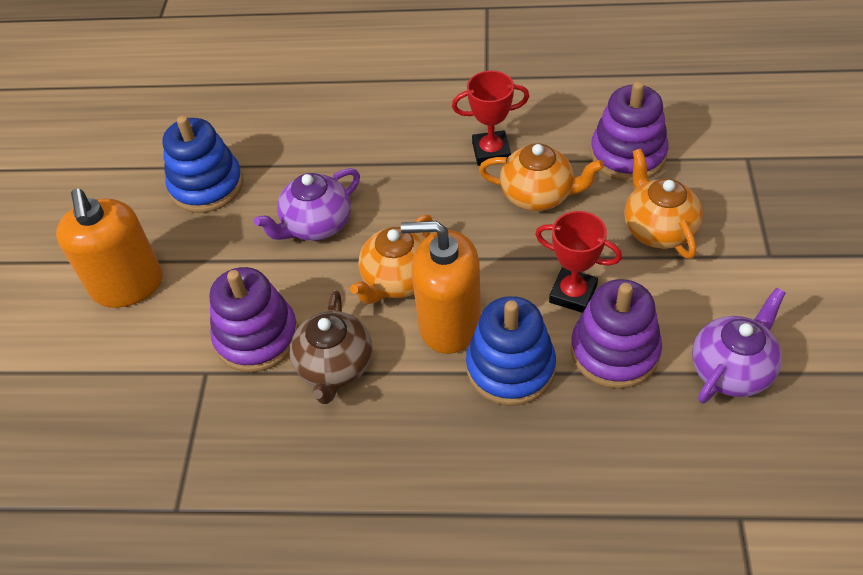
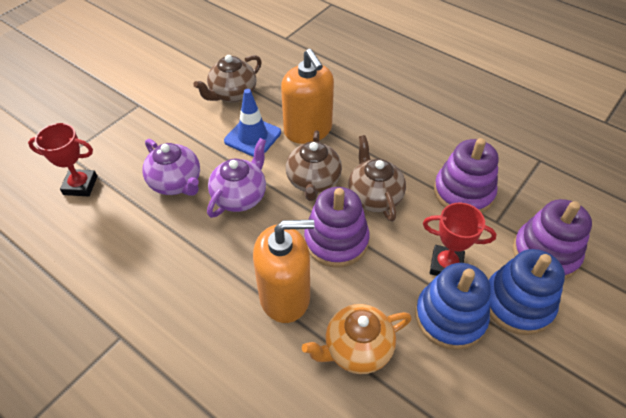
blue traffic cone: 0 -> 1
brown teapot: 1 -> 3
orange teapot: 3 -> 1

